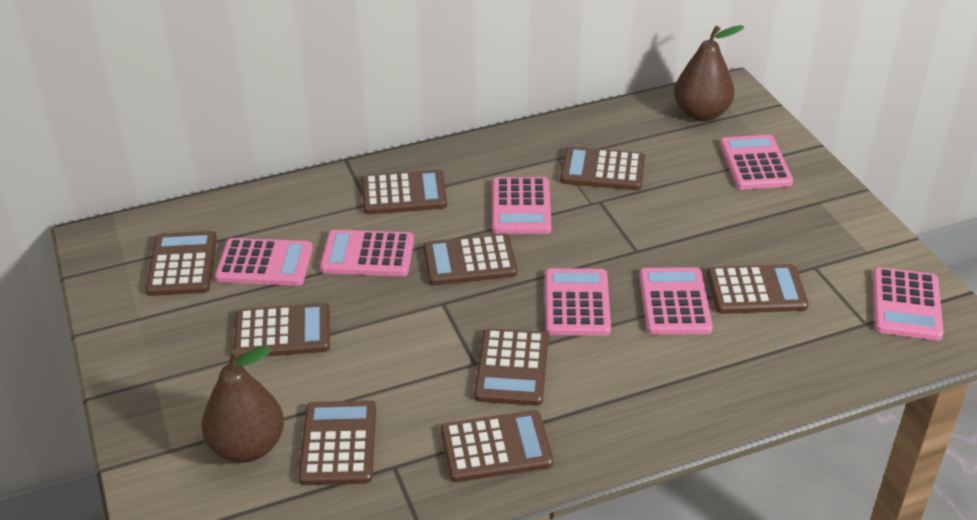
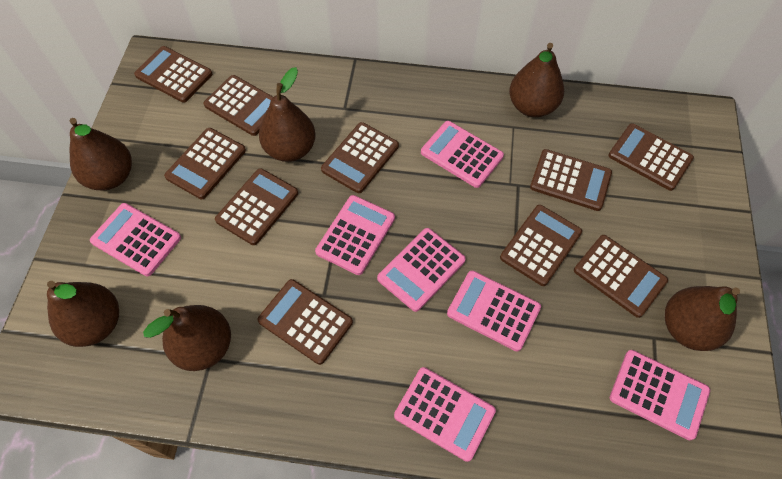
brown calculator: 9 -> 10
brown pear: 2 -> 6

